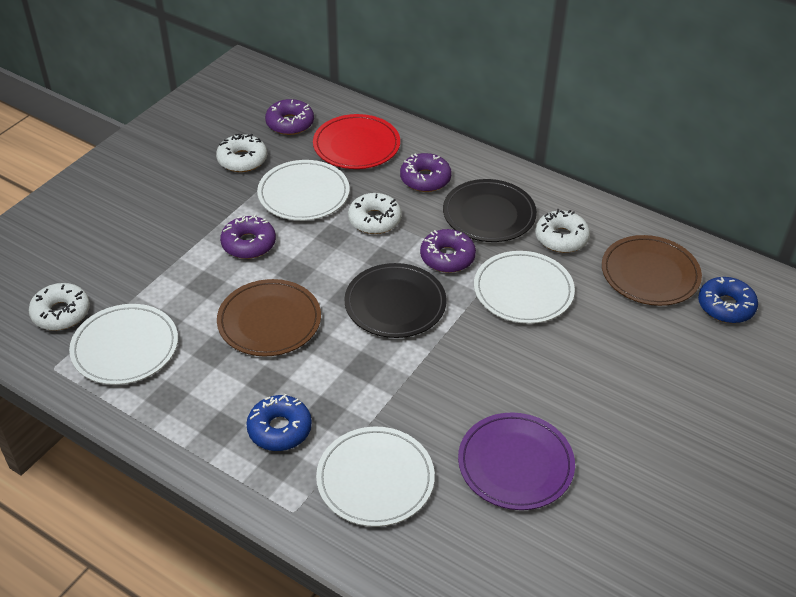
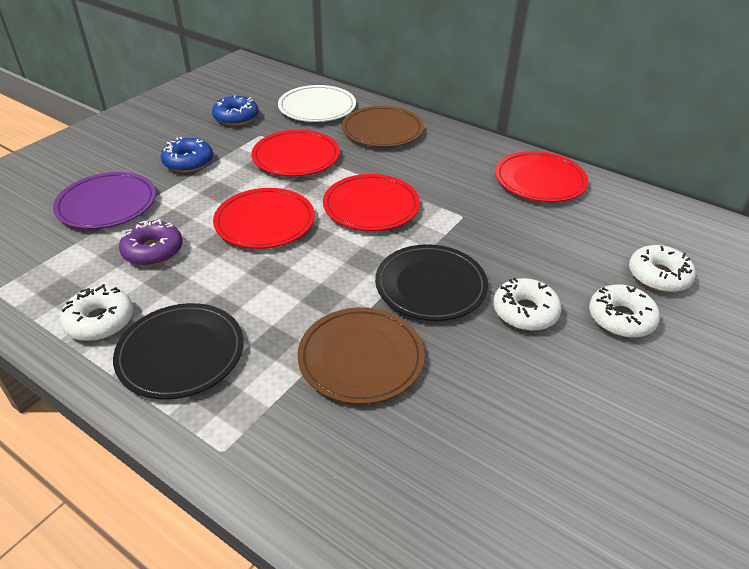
purple donut: 4 -> 1
red plate: 1 -> 4
white plate: 4 -> 1

